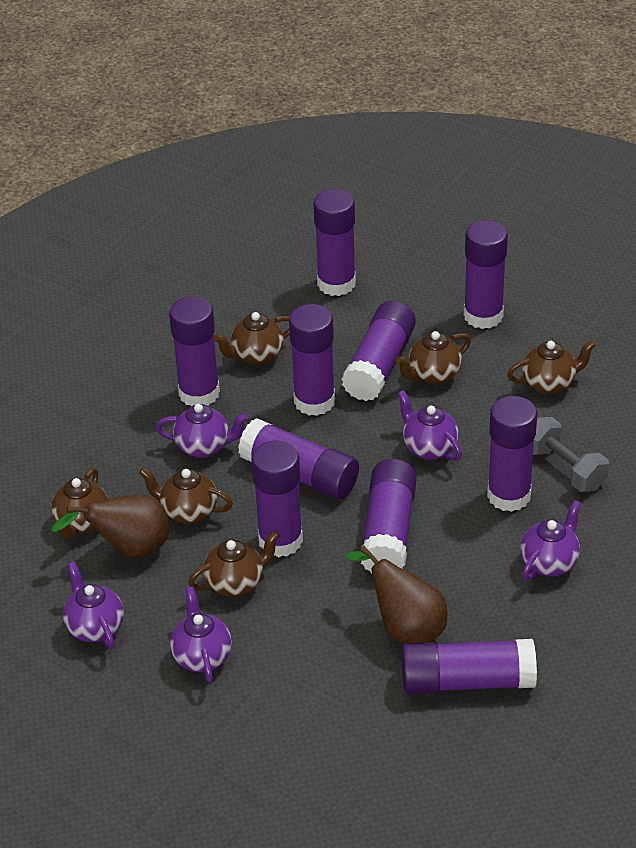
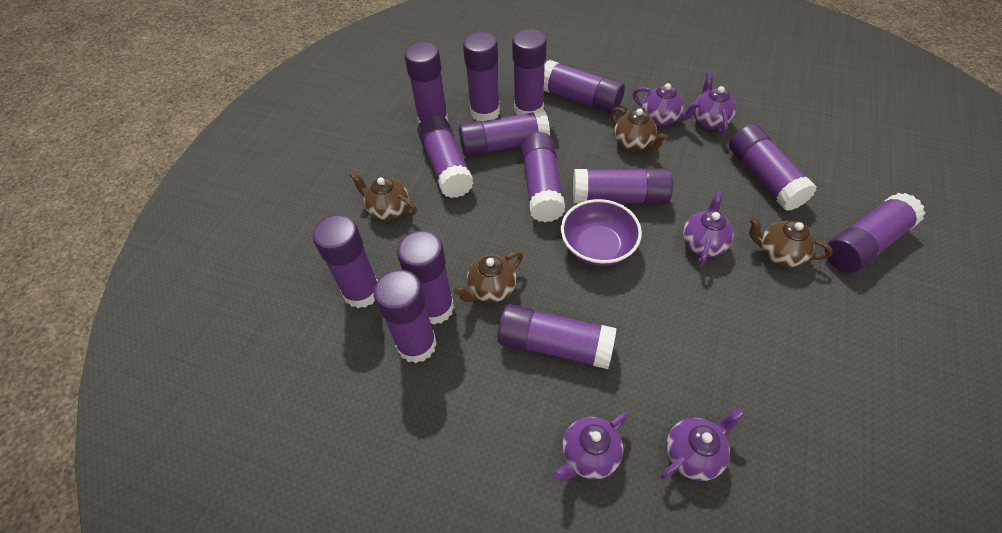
brown pear: 2 -> 0
brown teapot: 6 -> 4
grey dumbbell: 1 -> 0
purple bowl: 0 -> 1
purple glue stick: 10 -> 14

